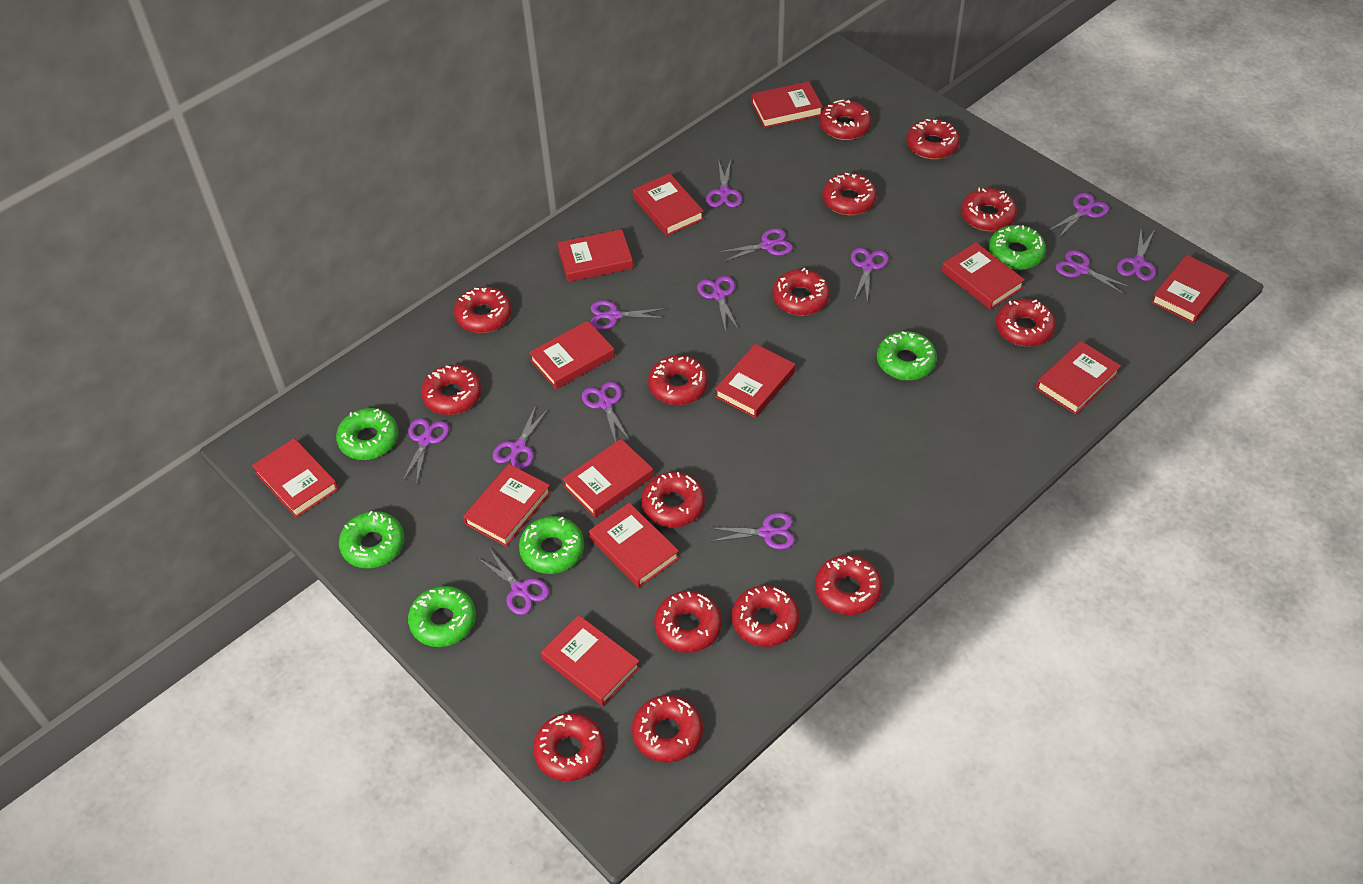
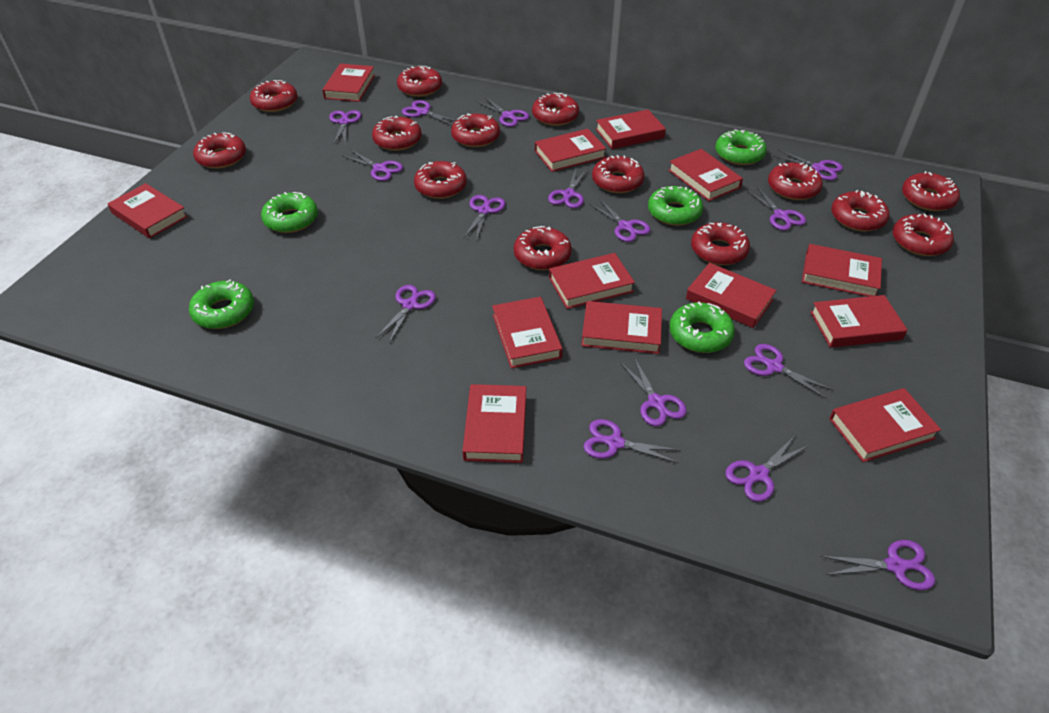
green donut: 6 -> 5
purple scissors: 13 -> 15
red donut: 15 -> 14

